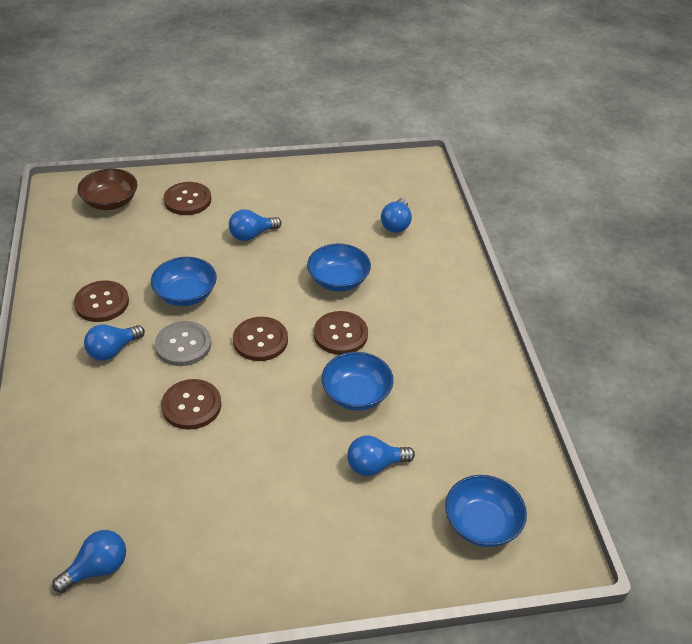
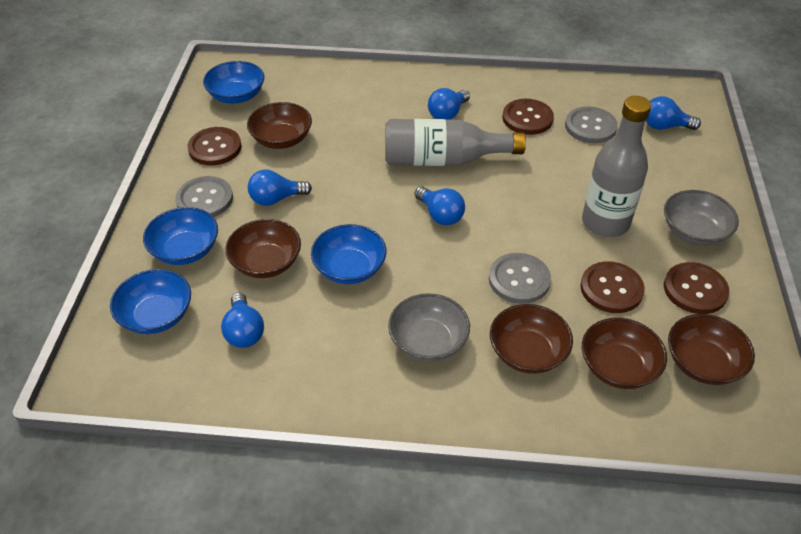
brown bowl: 1 -> 5
brown button: 5 -> 4
grey bottle: 0 -> 2
grey bowl: 0 -> 2
grey button: 1 -> 3

